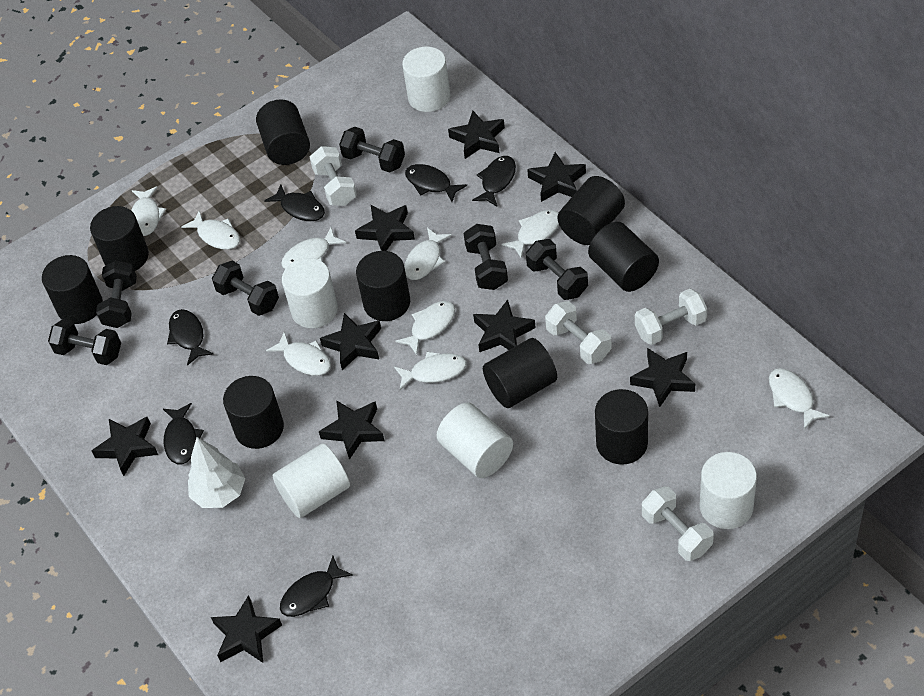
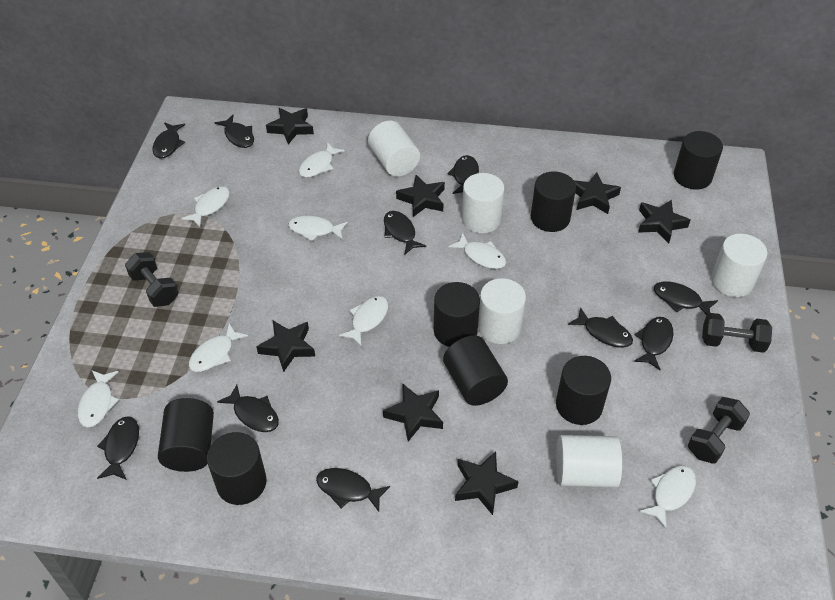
black cylinder: 9 -> 7
black dumbbell: 6 -> 3
black fish: 6 -> 10
black star: 9 -> 7
white dumbbell: 4 -> 0
white fish: 9 -> 8
white tree: 1 -> 0

